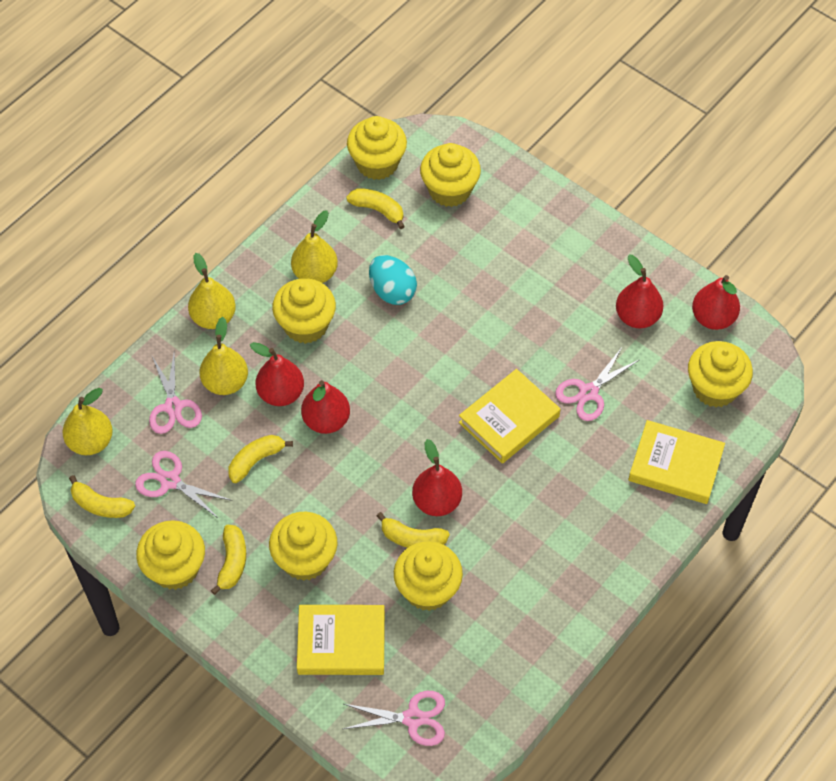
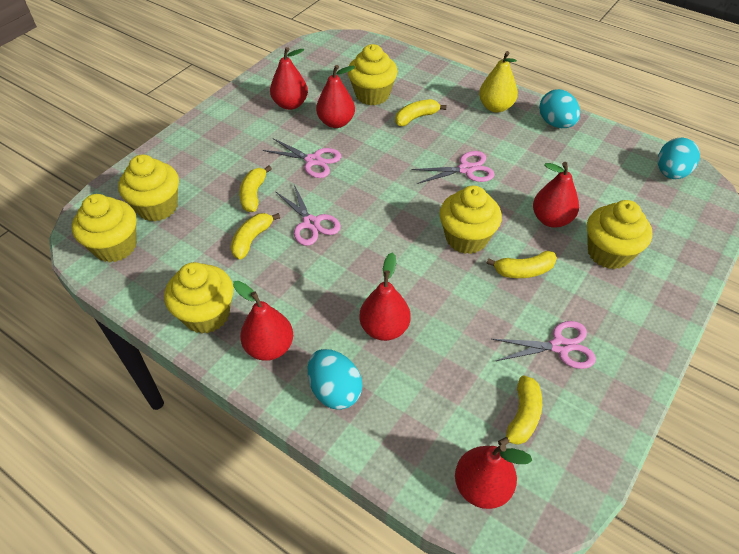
red pear: 5 -> 6
turquoise egg: 1 -> 3
yellow book: 3 -> 0
yellow cupcake: 7 -> 6
yellow pear: 4 -> 1

